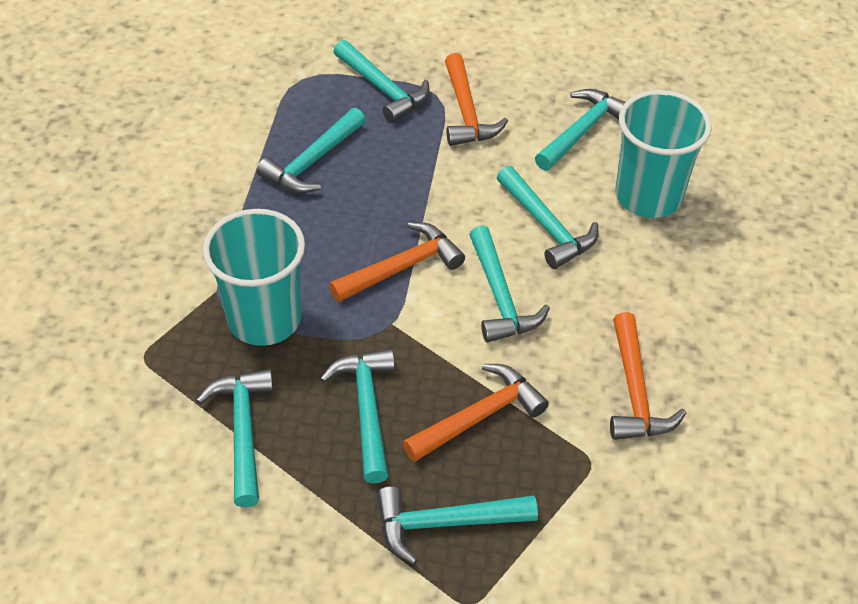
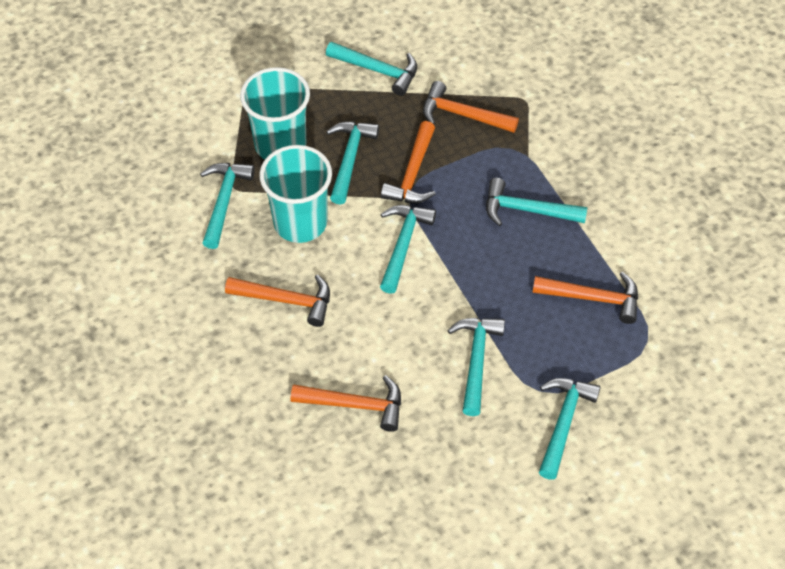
orange hammer: 4 -> 5
turquoise hammer: 8 -> 7

